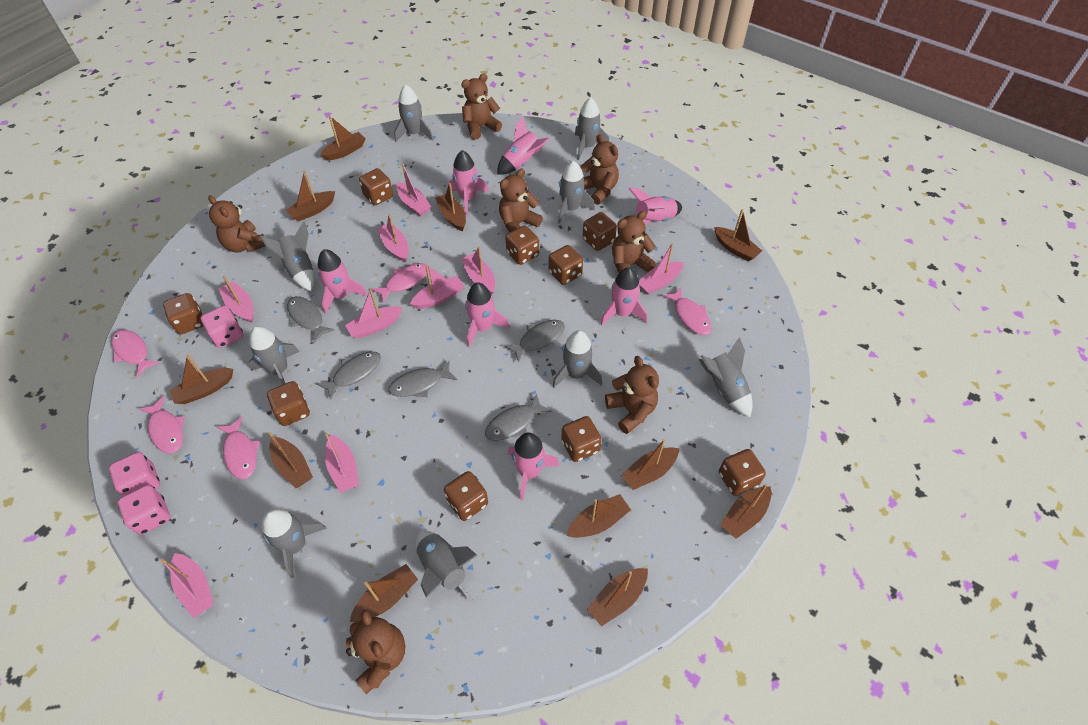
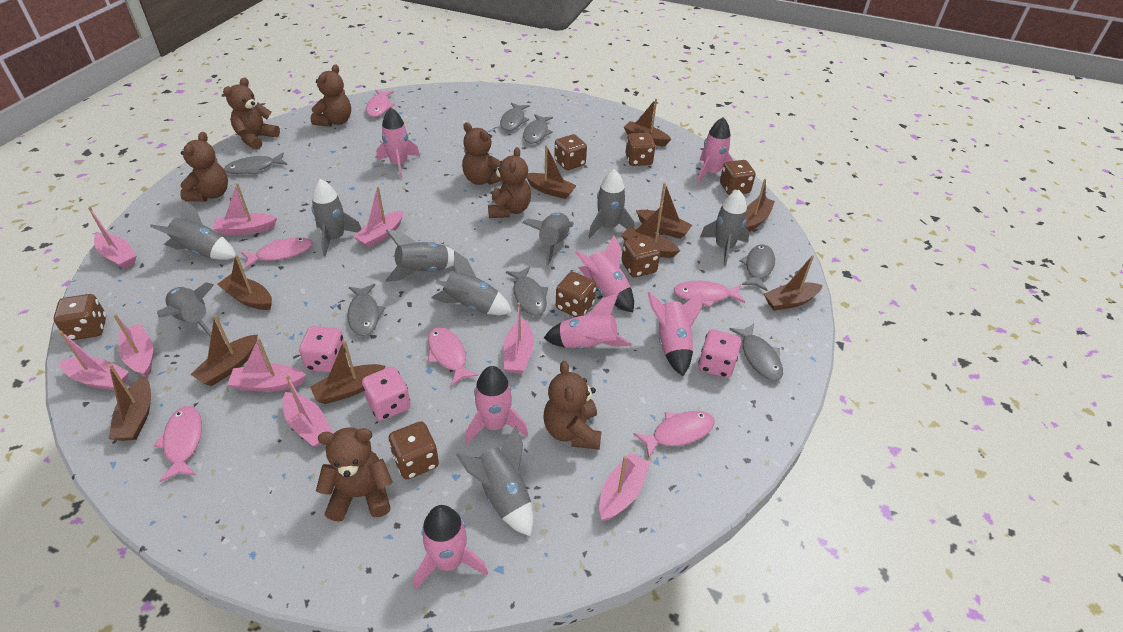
brown boat: 11 -> 10
brown dice: 9 -> 7
grey fish: 5 -> 7
pink fish: 5 -> 6

